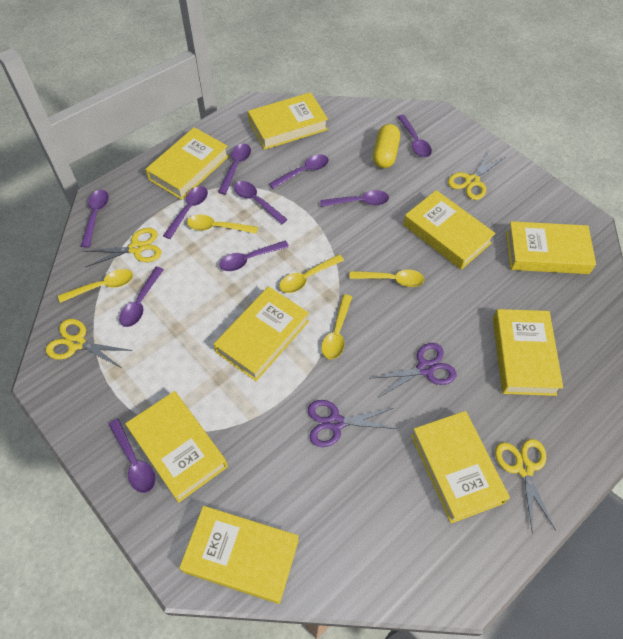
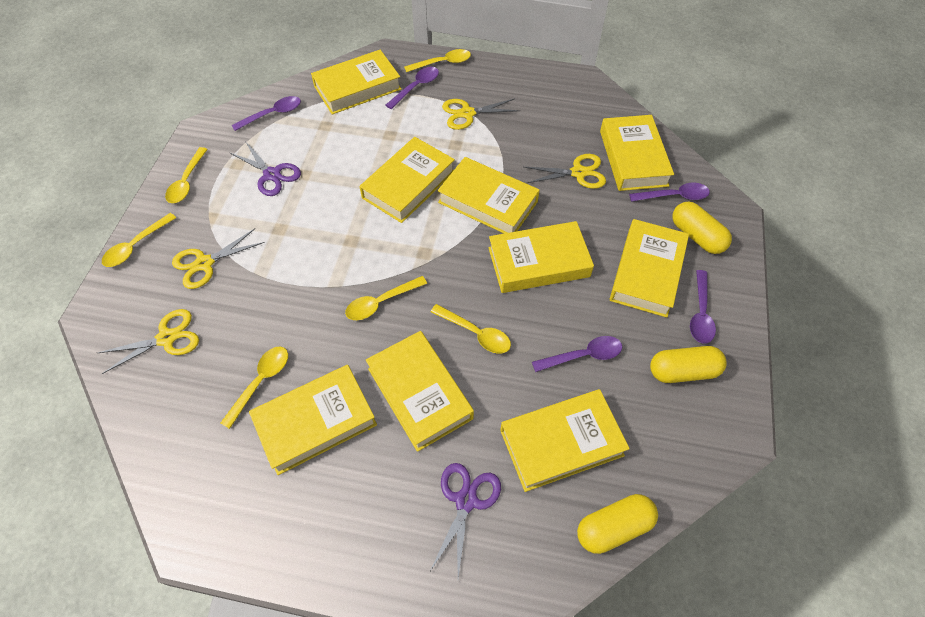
purple spoon: 10 -> 5
yellow capsule: 1 -> 3
yellow spoon: 5 -> 6

